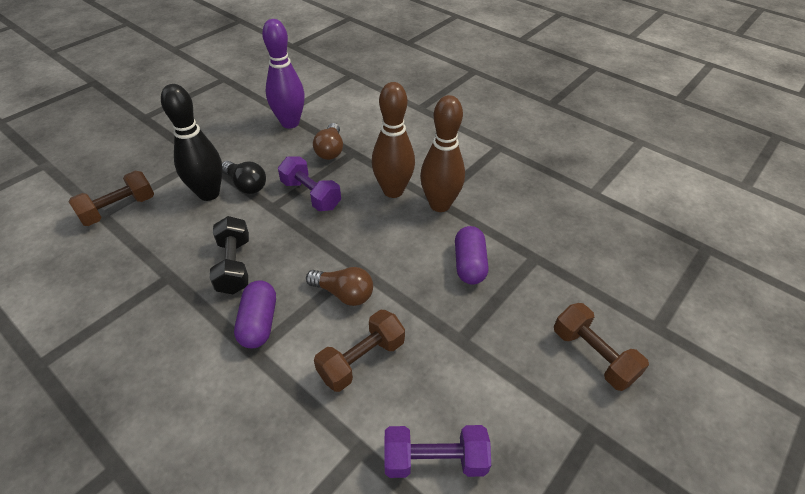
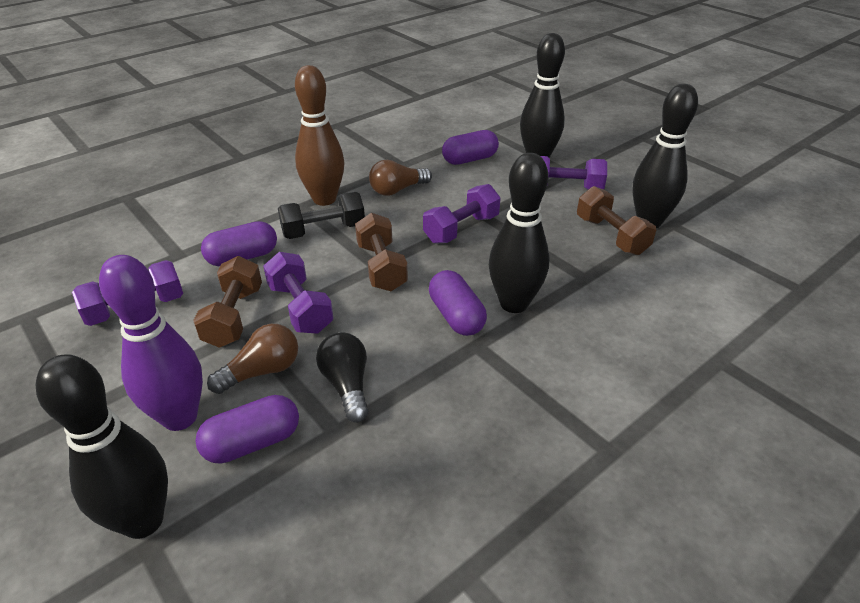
black bowling pin: 1 -> 4
brown bowling pin: 2 -> 1
purple capsule: 2 -> 4
purple dumbbell: 2 -> 4

